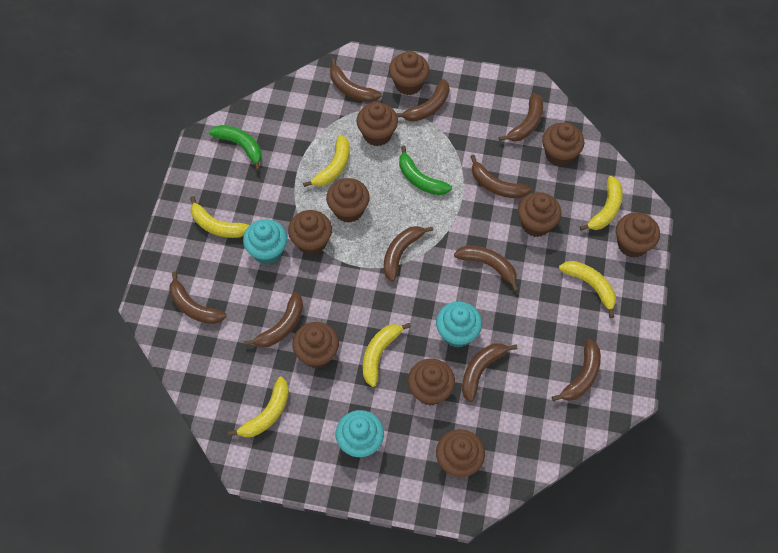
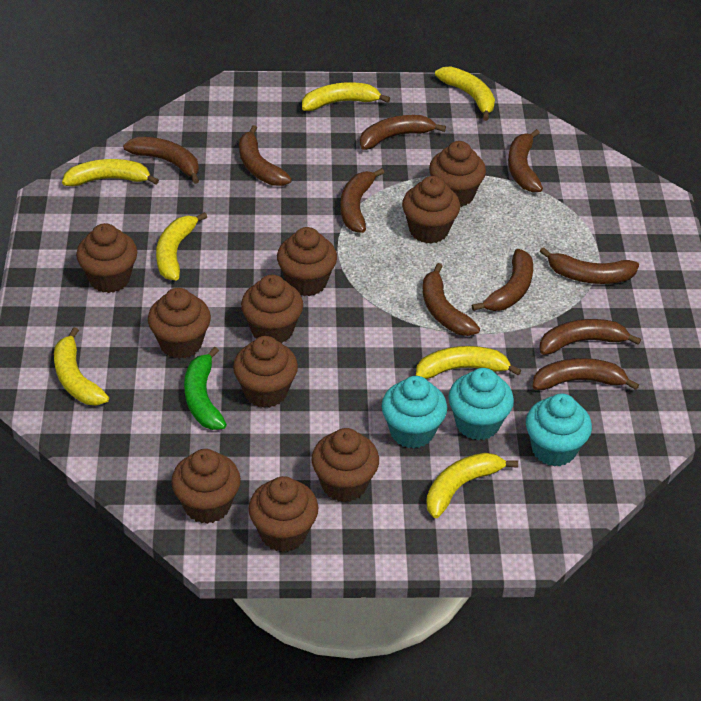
green banana: 2 -> 1
yellow banana: 6 -> 7

